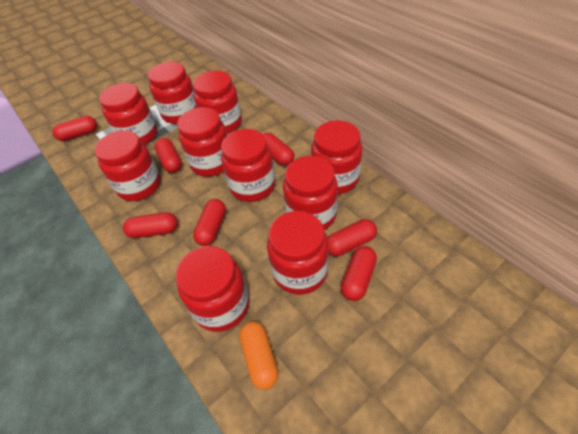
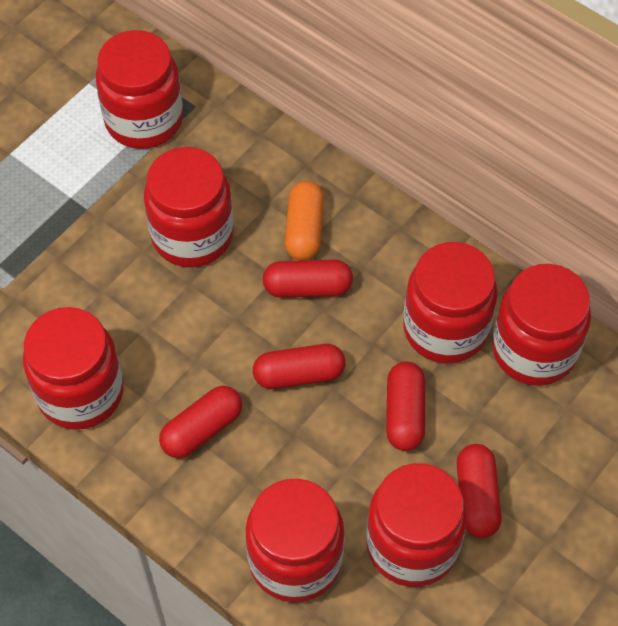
red capsule: 7 -> 5
red jar: 10 -> 7

